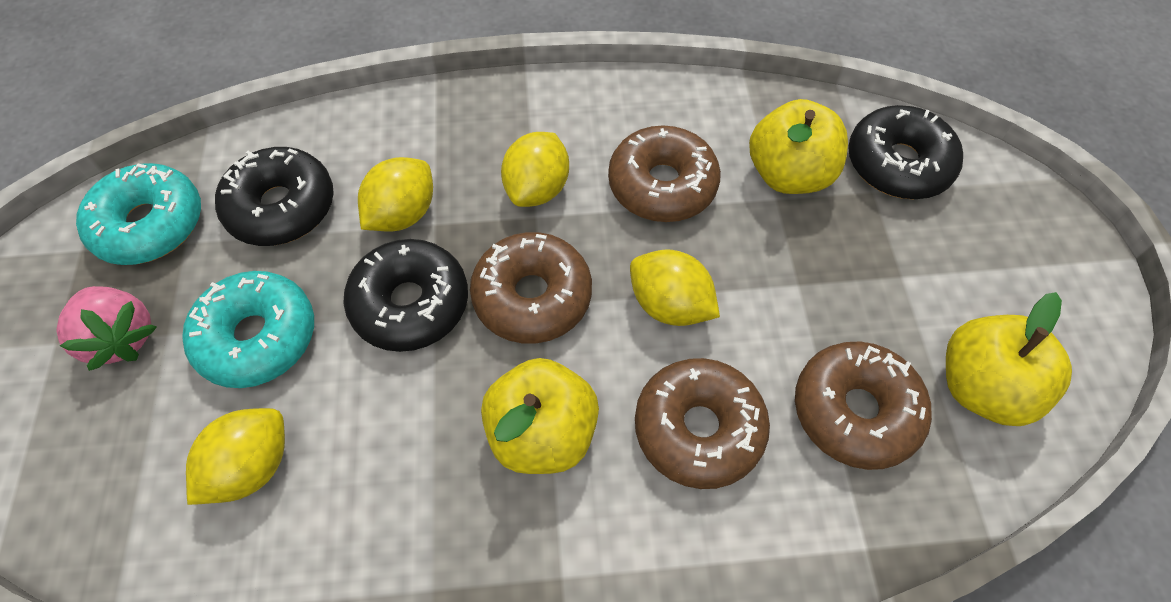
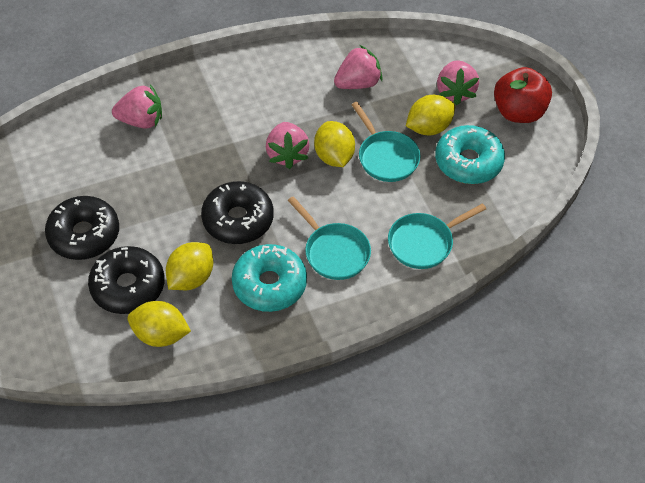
brown donut: 4 -> 0
pink strawberry: 1 -> 4
red apple: 0 -> 1
turquoise pan: 0 -> 3
yellow apple: 3 -> 0

